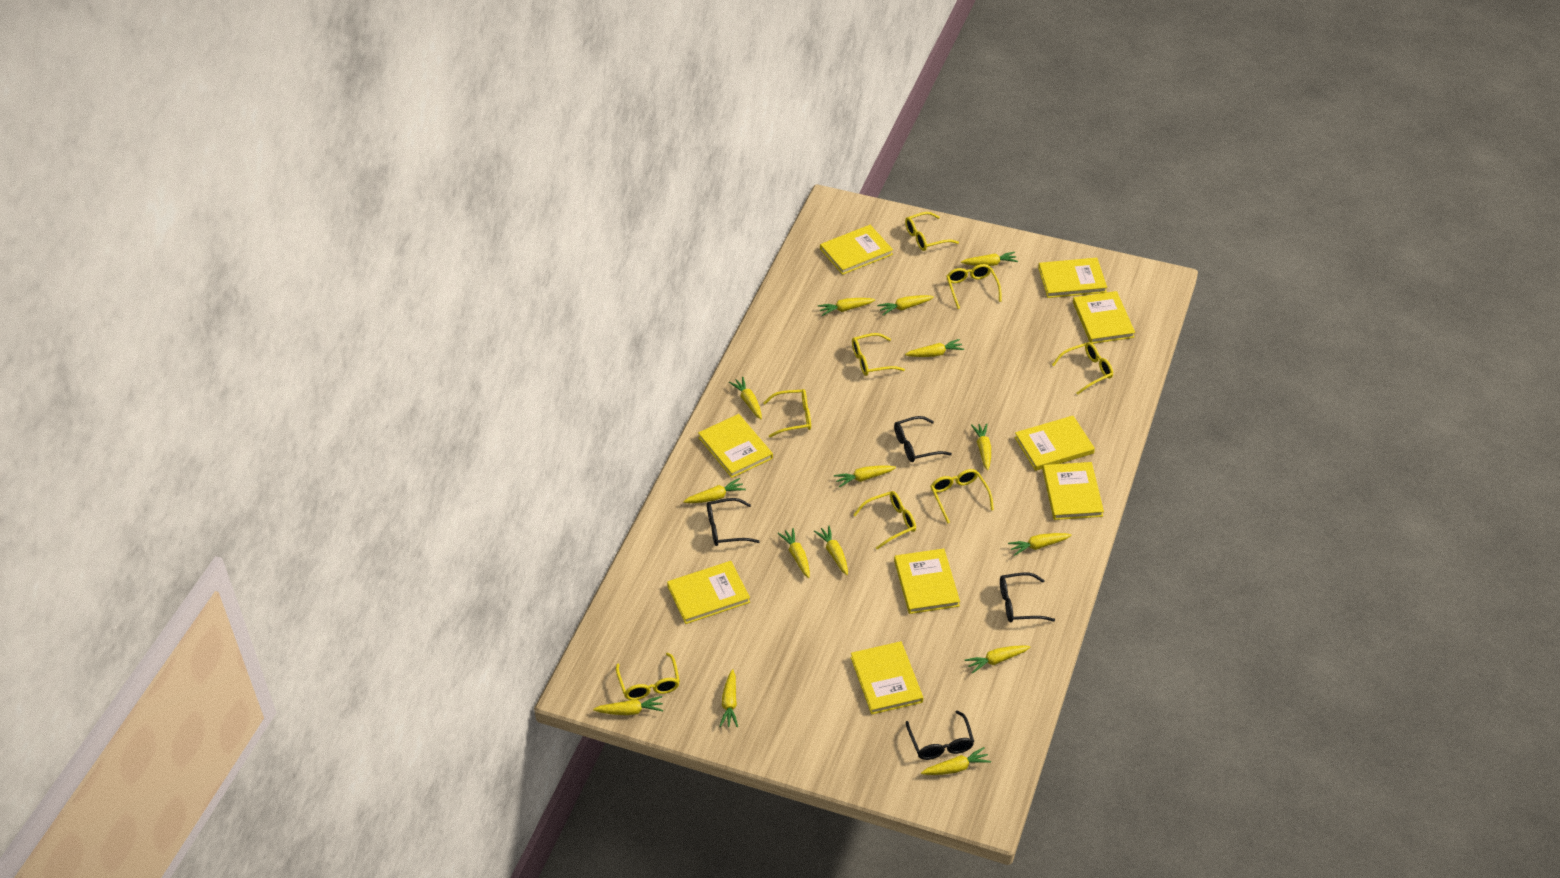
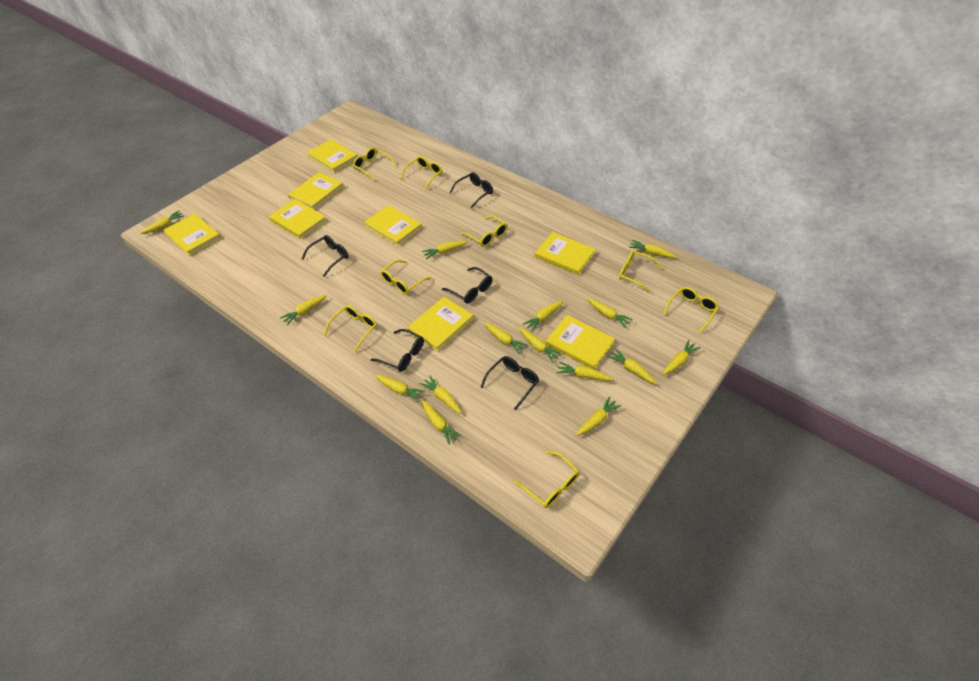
black glasses: 4 -> 5
yellow book: 9 -> 8

